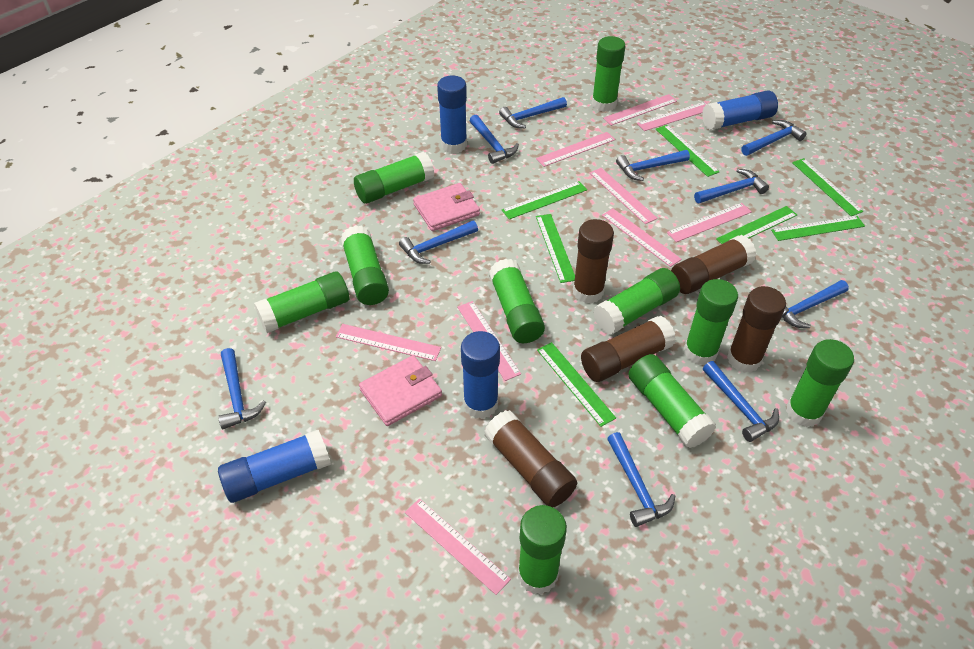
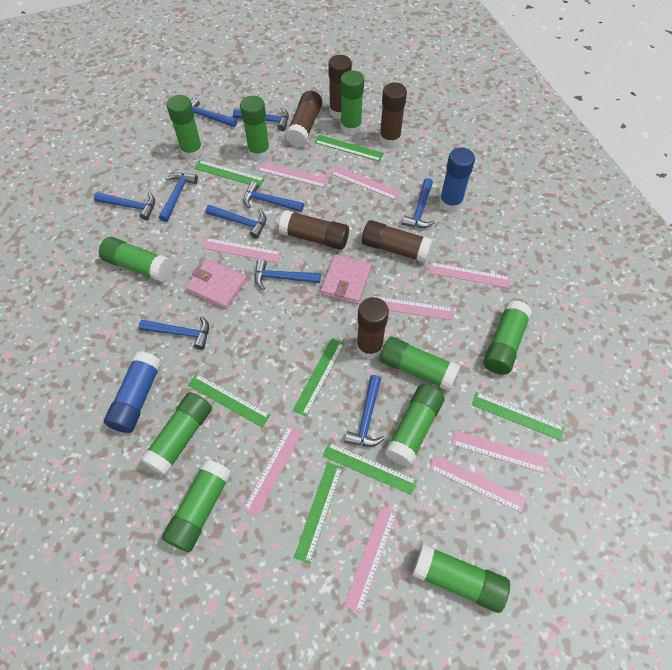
blue glue stick: 4 -> 2
brown glue stick: 5 -> 6

